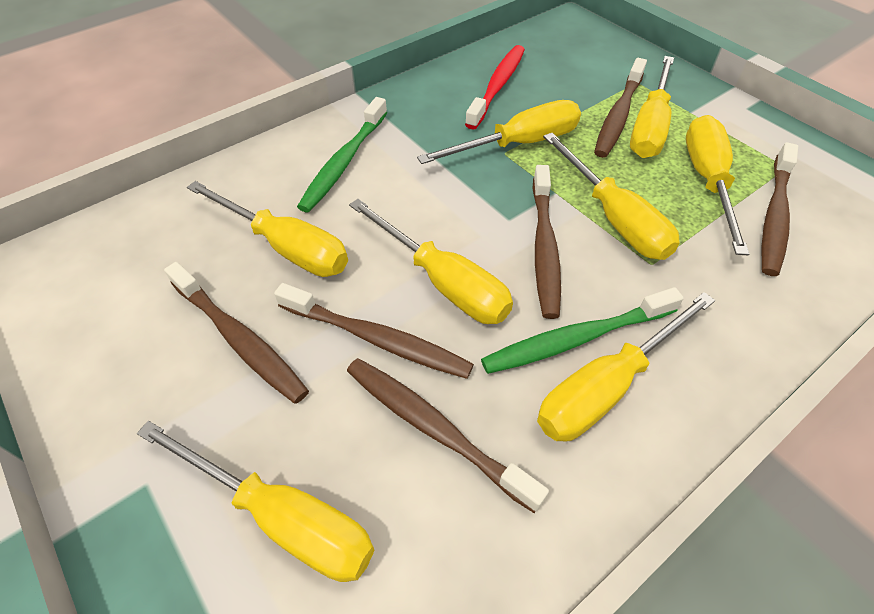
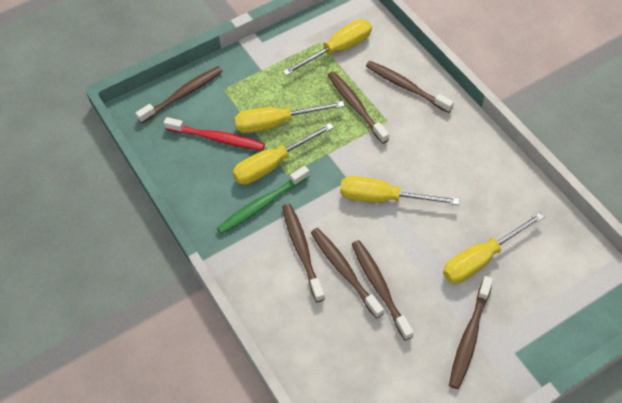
brown toothbrush: 6 -> 7
green toothbrush: 2 -> 1
yellow screwdriver: 8 -> 5

